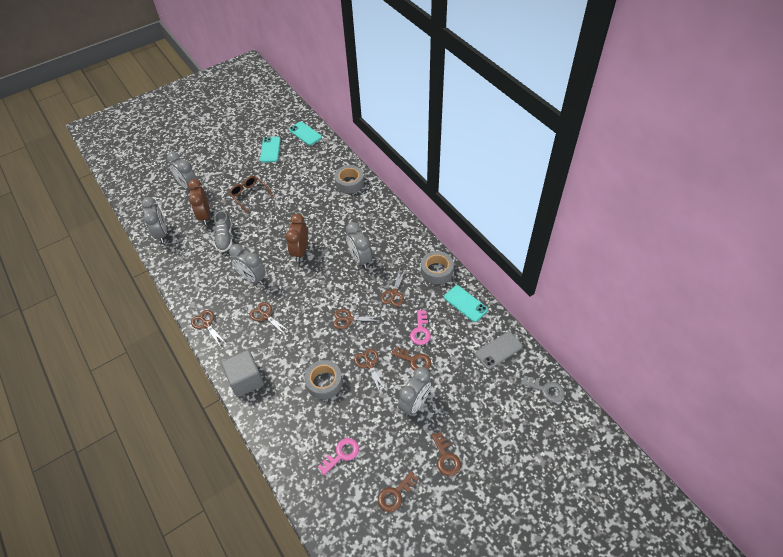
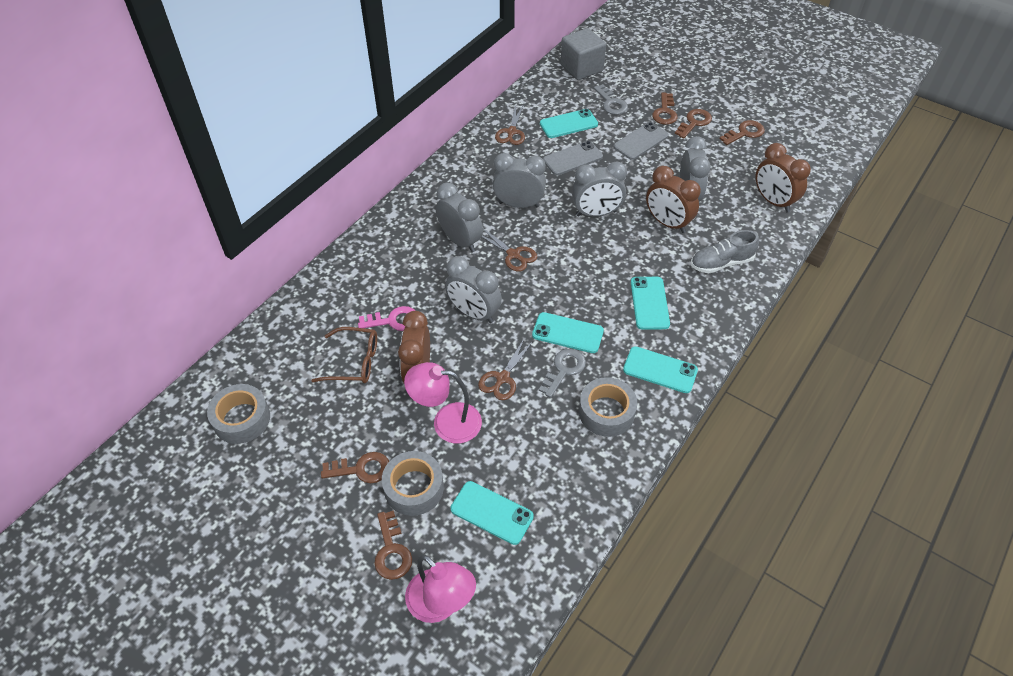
brown clock: 2 -> 3
brown key: 3 -> 5
brown scissors: 5 -> 3
grey key: 1 -> 2
grey phone: 1 -> 2
pink key: 2 -> 1
pink lamp: 0 -> 2
turquoise phone: 3 -> 5

